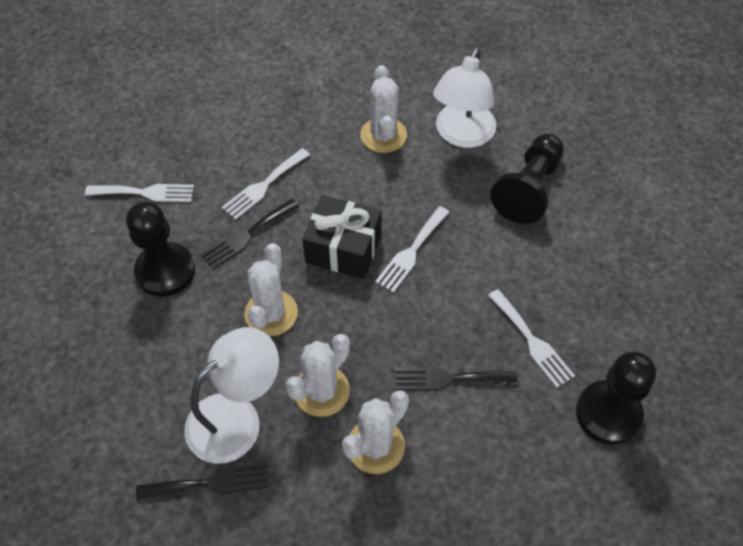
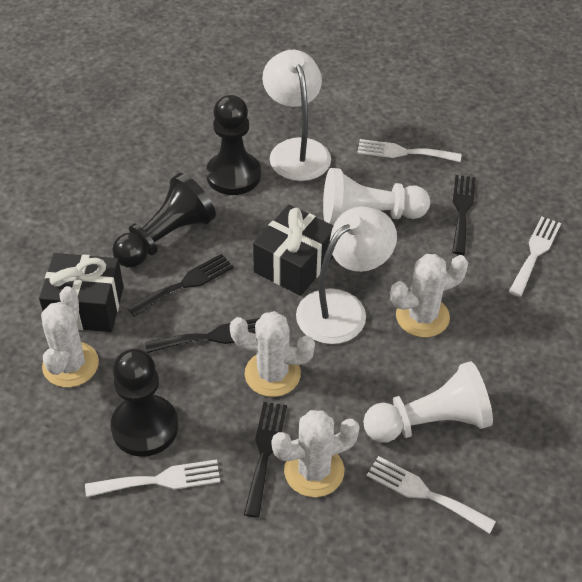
black fork: 3 -> 4
black gift: 1 -> 2
white pawn: 0 -> 2

